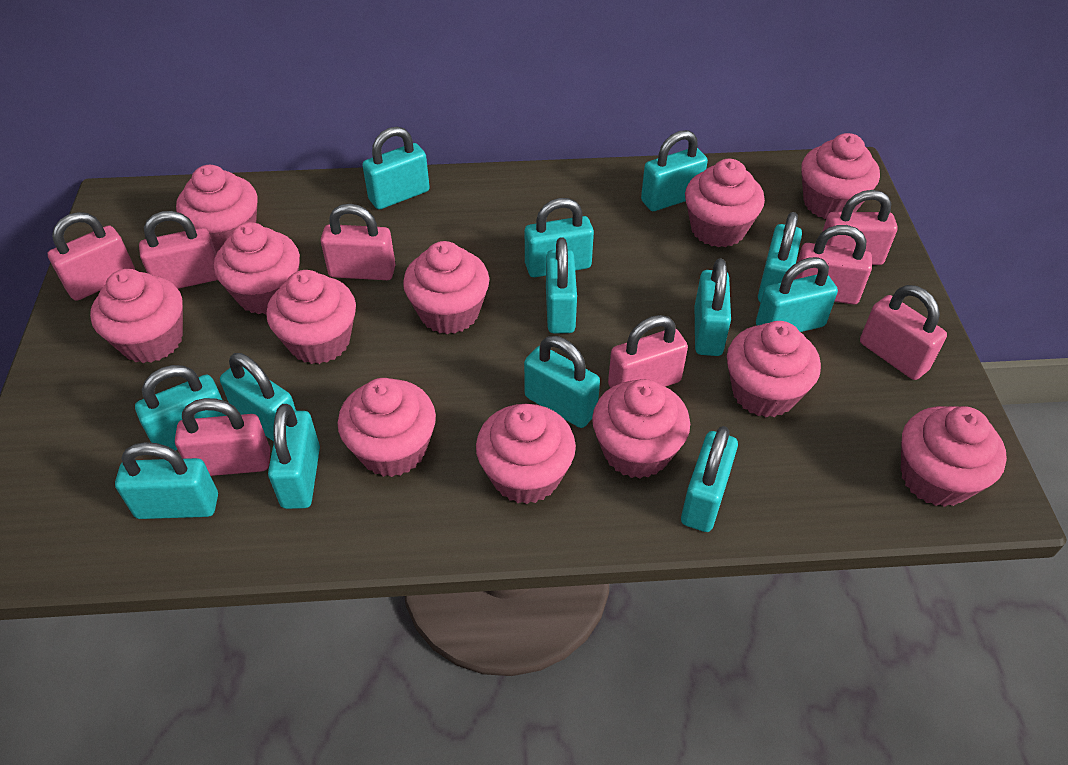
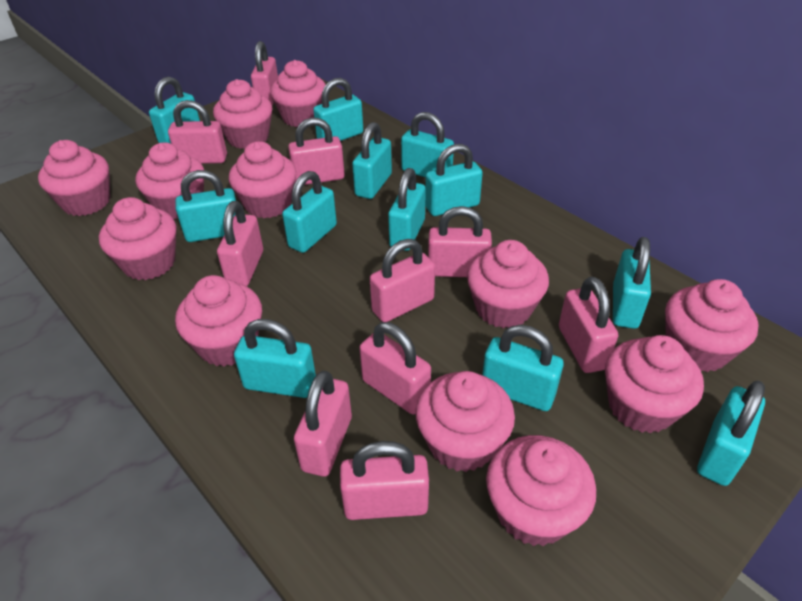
pink padlock: 8 -> 10
turquoise padlock: 13 -> 12

